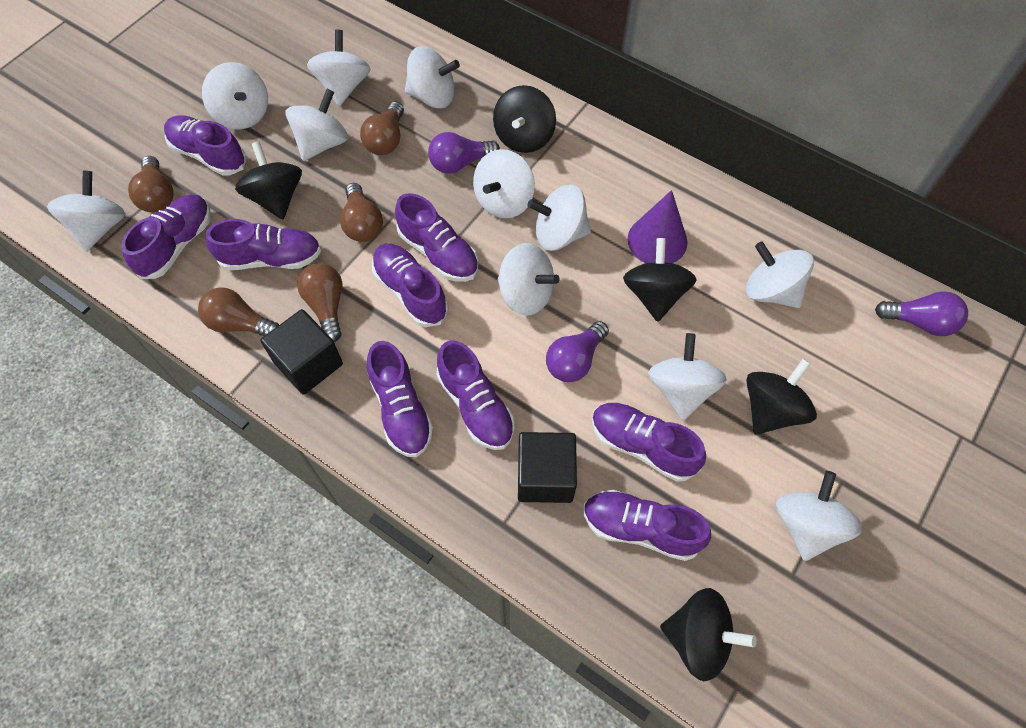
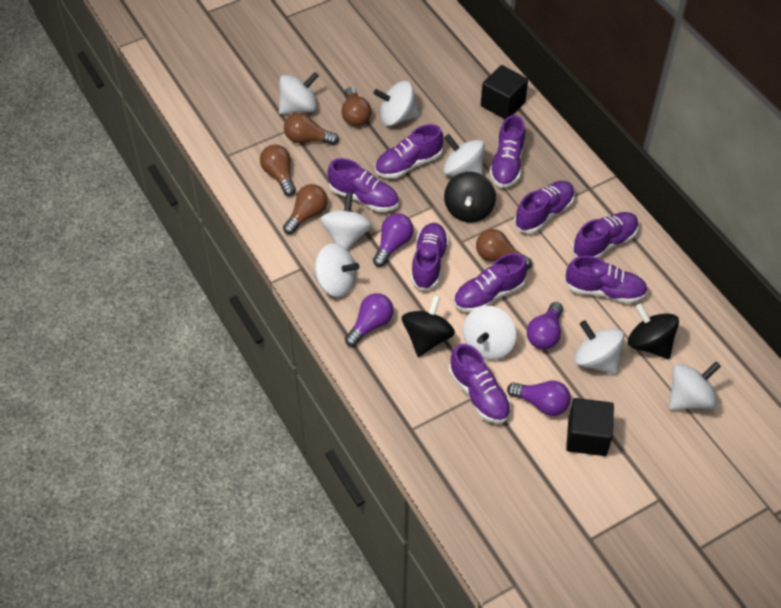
black spinning top: 5 -> 3
purple cone: 1 -> 0
purple light bulb: 3 -> 4
white spinning top: 11 -> 8

